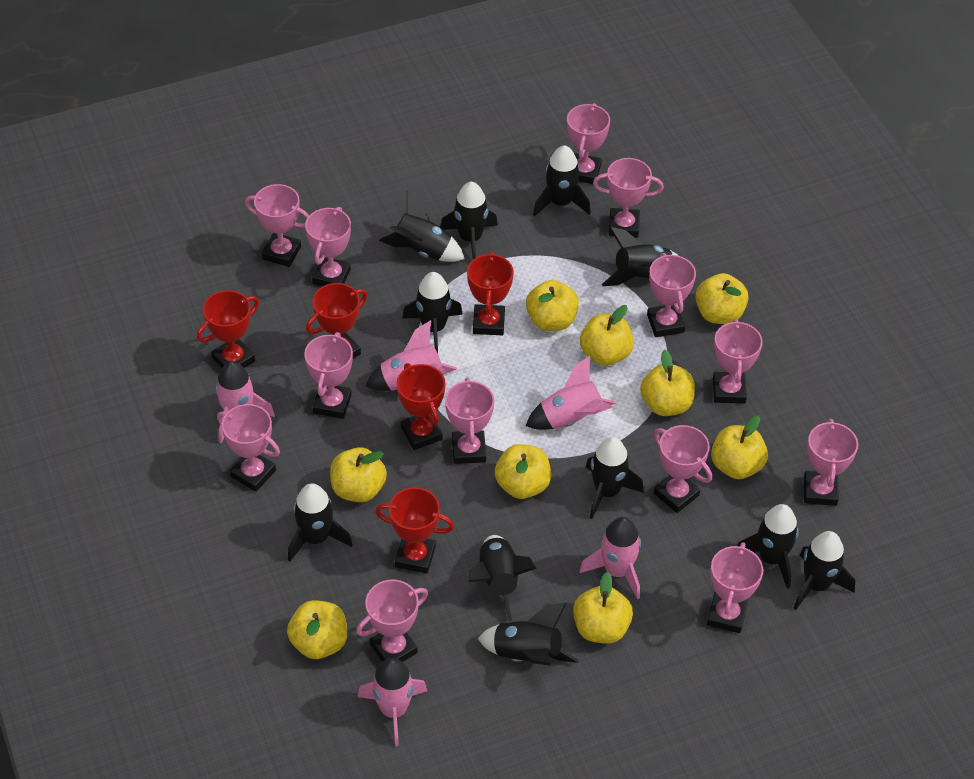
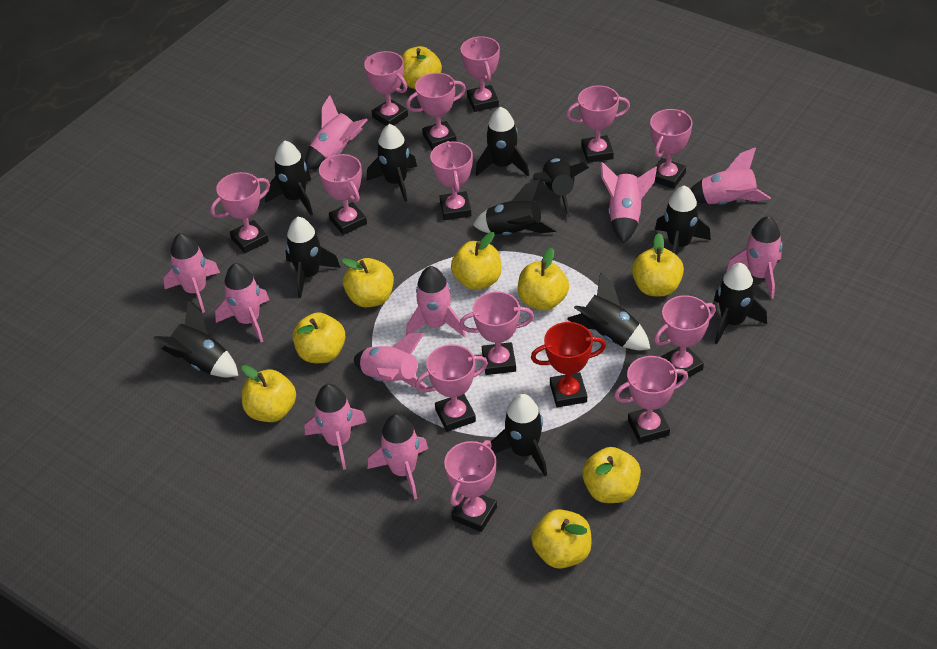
pink rocket: 5 -> 10
red trophy: 5 -> 1

